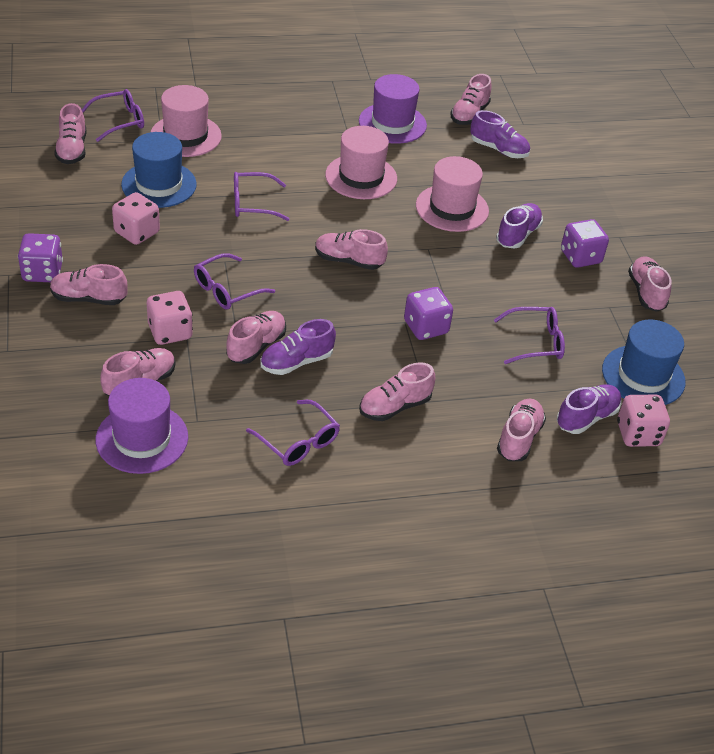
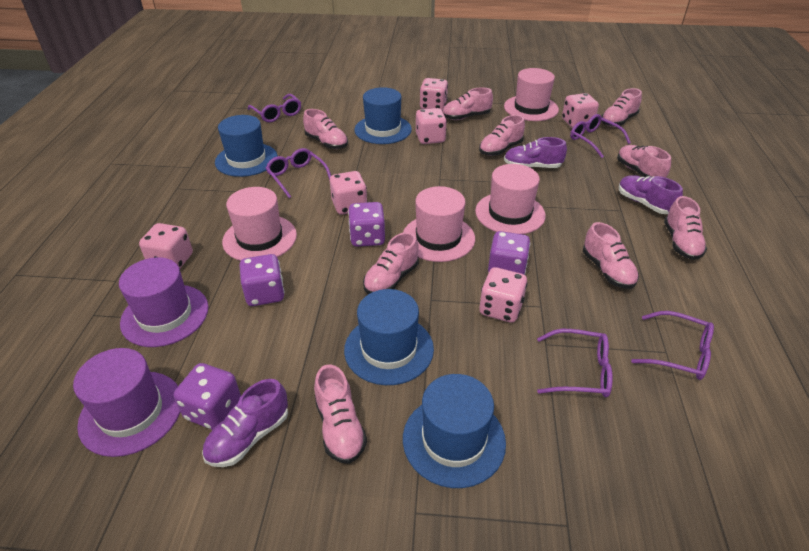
blue hat: 2 -> 4
pink dice: 3 -> 6
pink hat: 3 -> 4
purple dice: 3 -> 4
purple shoe: 4 -> 3

